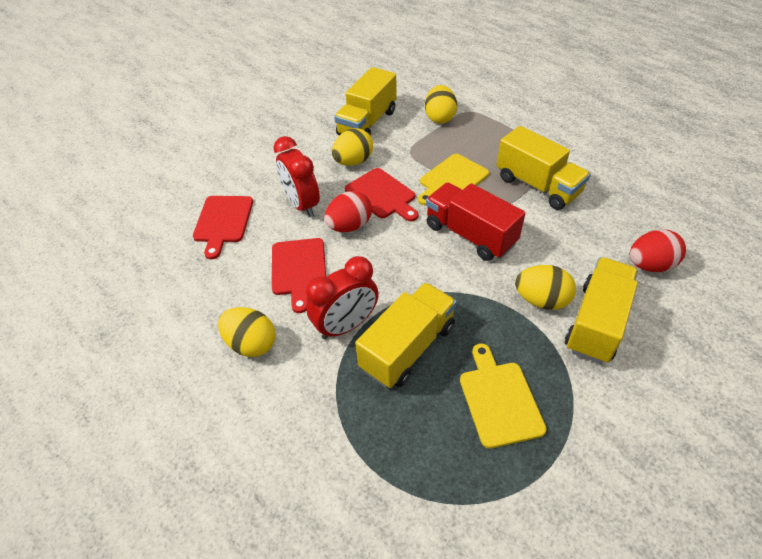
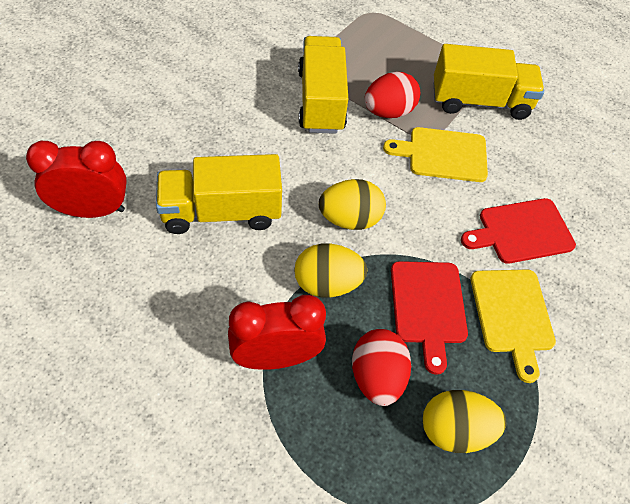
red cutting board: 3 -> 2
red truck: 1 -> 0
yellow egg: 4 -> 3
yellow truck: 4 -> 3

